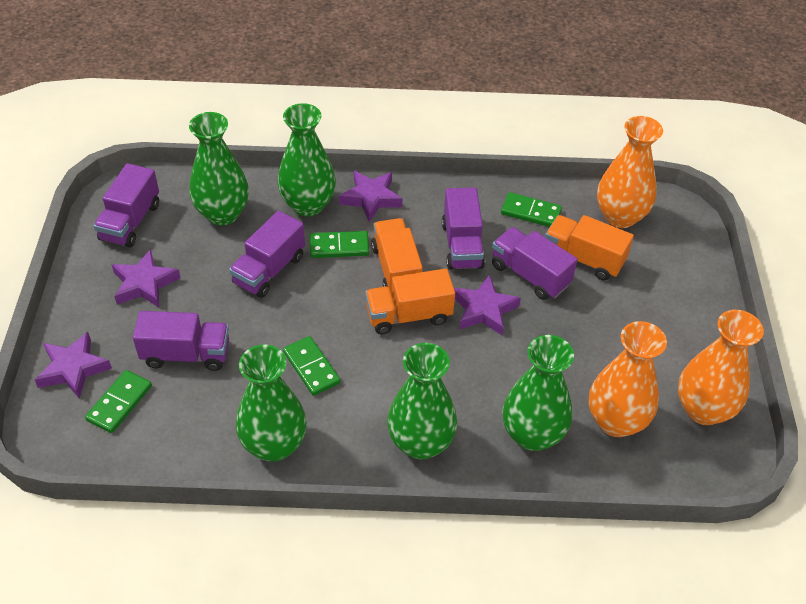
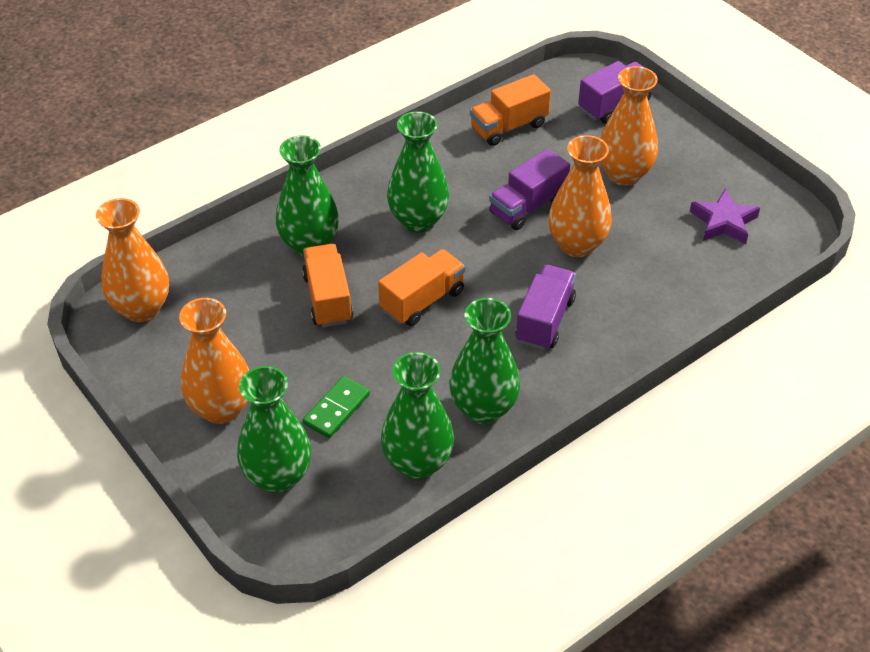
green domino: 4 -> 1
orange vase: 3 -> 4
purple star: 4 -> 1
purple truck: 5 -> 3

